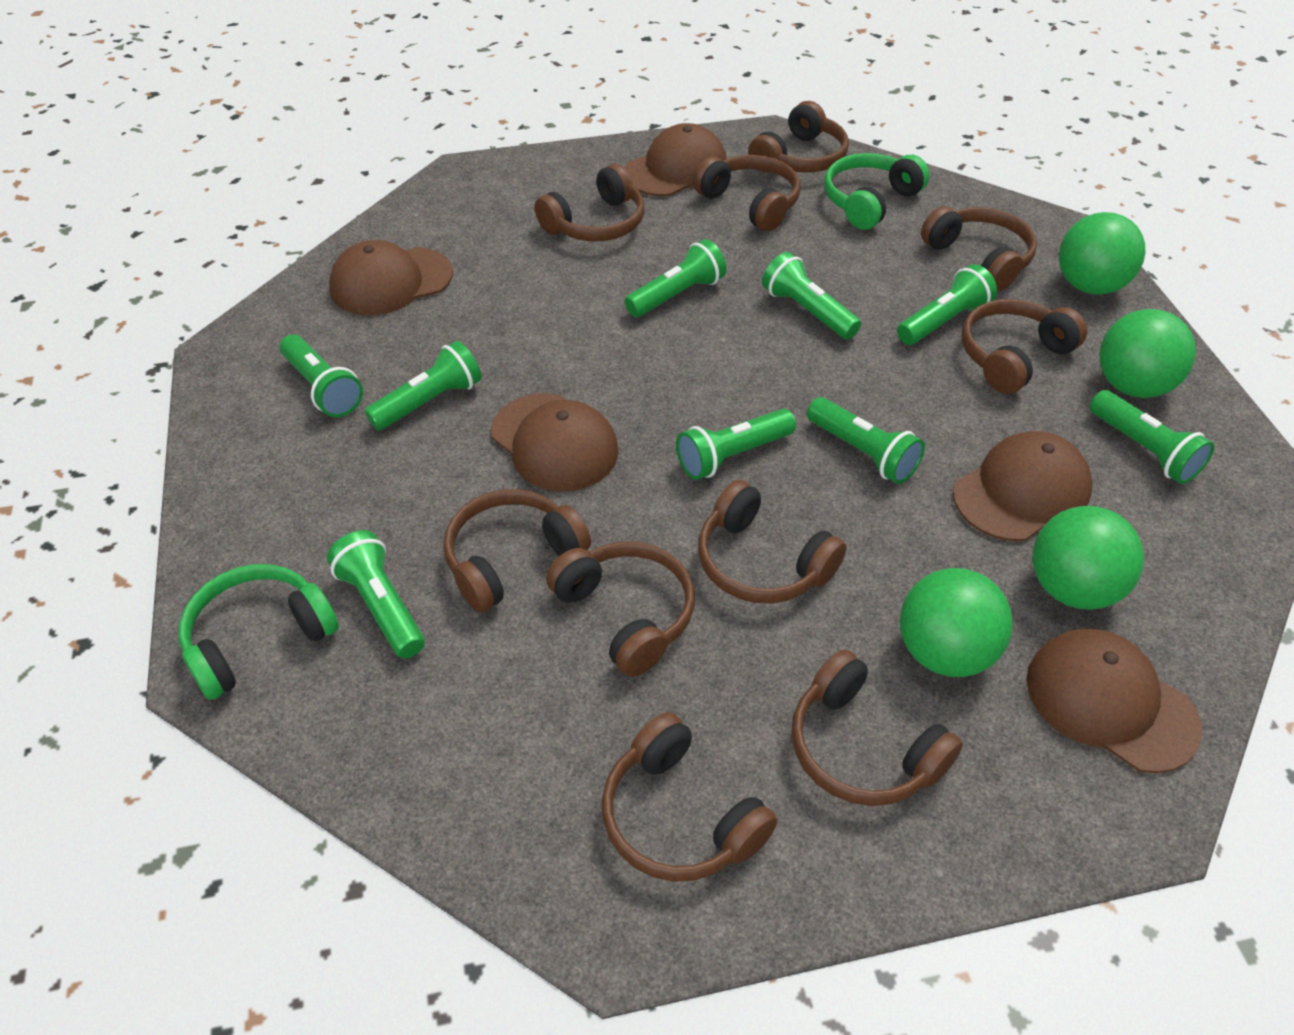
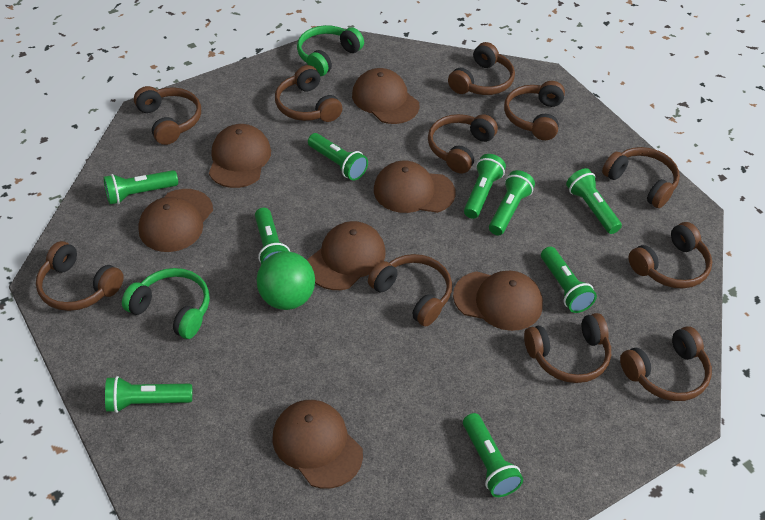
brown cap: 5 -> 7
brown headphones: 10 -> 11
green ball: 4 -> 1

